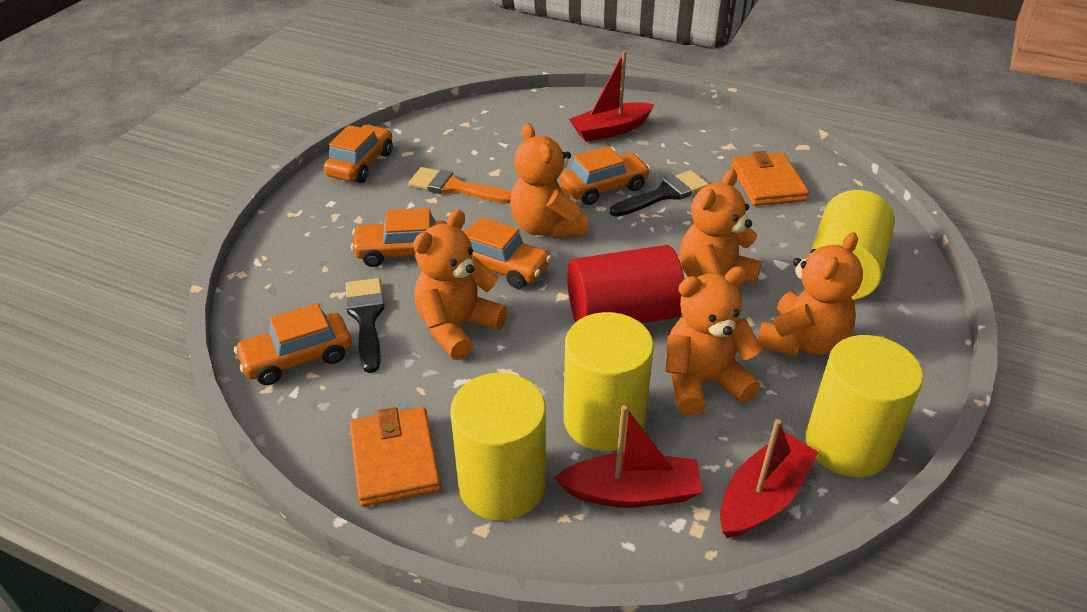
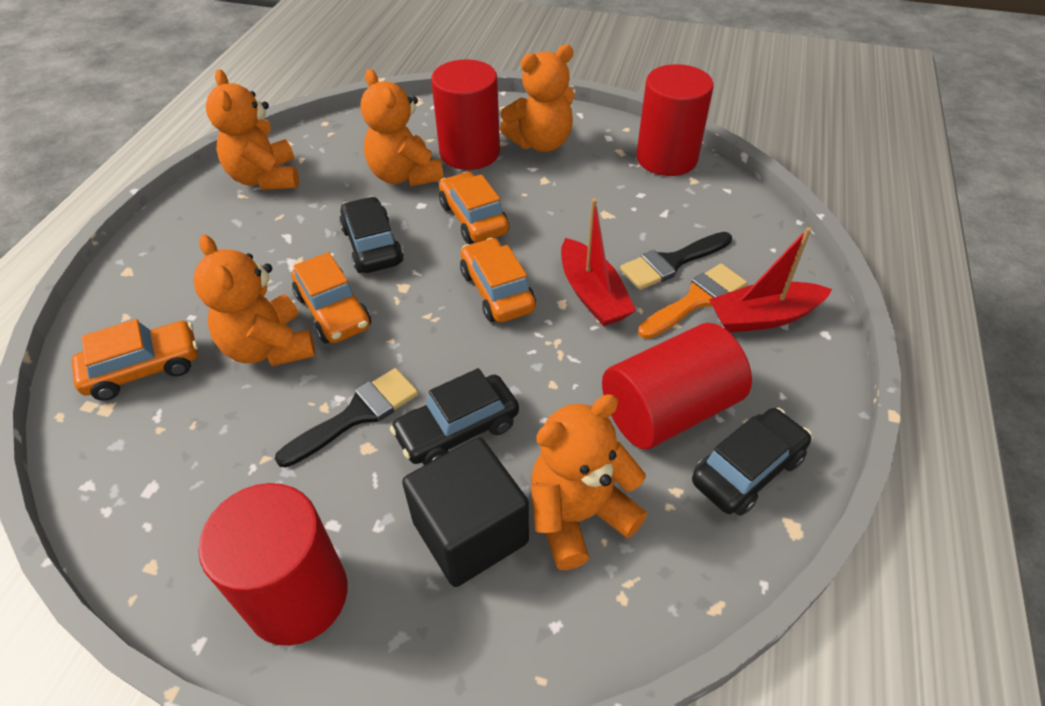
black car: 0 -> 3
black cube: 0 -> 1
orange car: 5 -> 4
orange wallet: 2 -> 0
red boat: 3 -> 2
red cylinder: 1 -> 4
yellow cylinder: 4 -> 0

